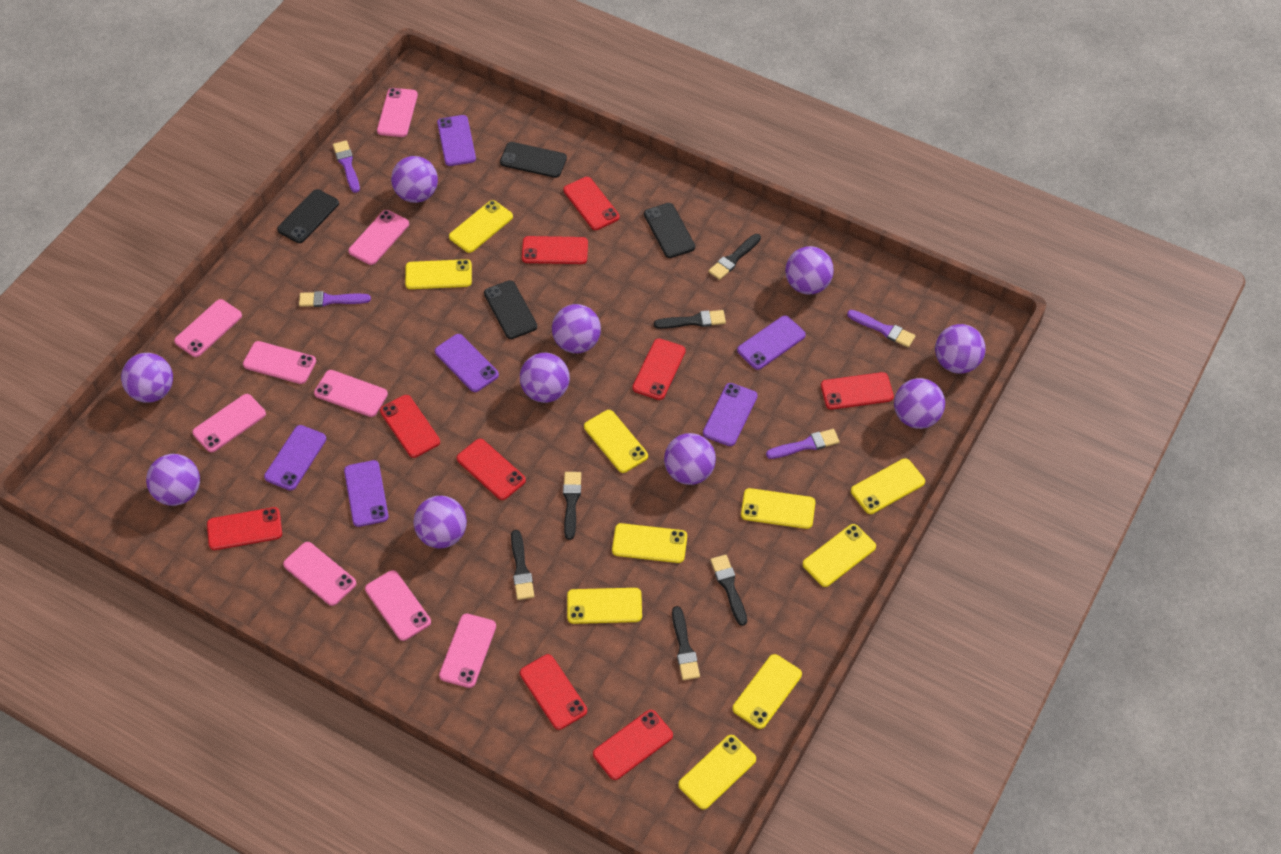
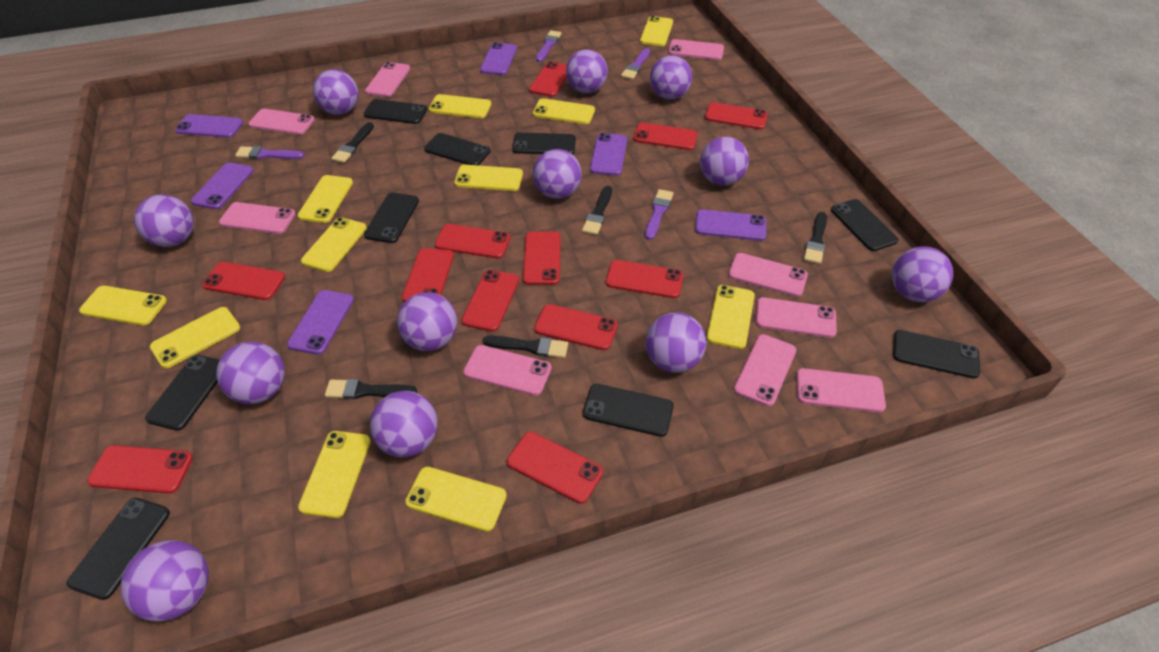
black brush: 6 -> 5
black phone: 4 -> 9
purple ball: 10 -> 12
red phone: 9 -> 12
yellow phone: 10 -> 11

